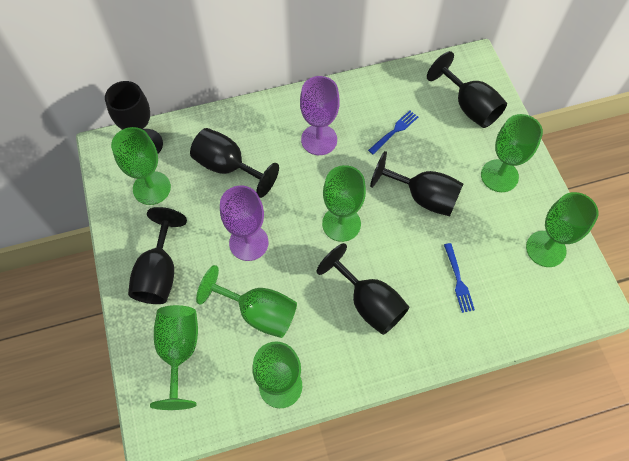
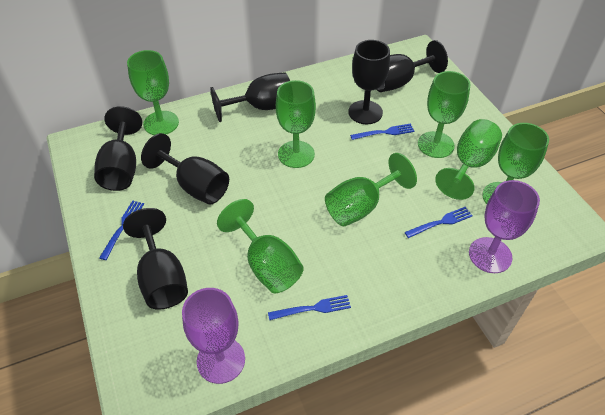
blue fork: 2 -> 4

